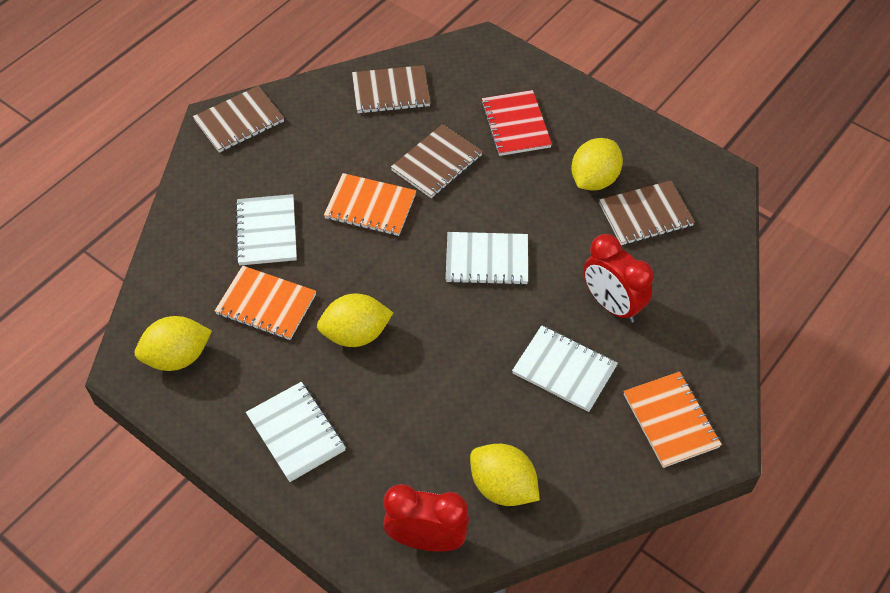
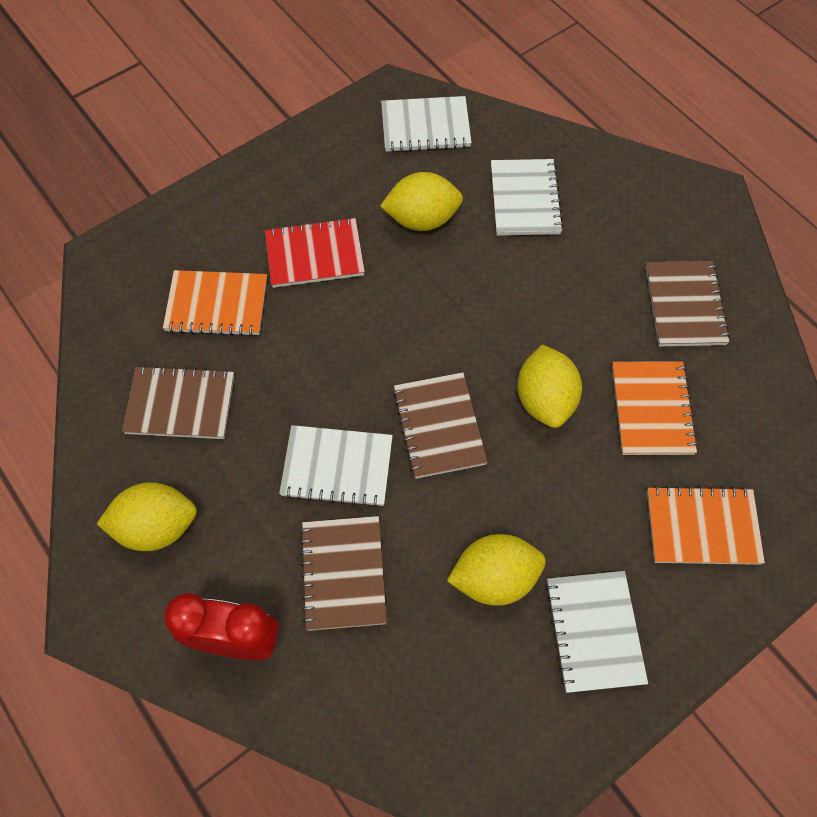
red clock: 2 -> 1

